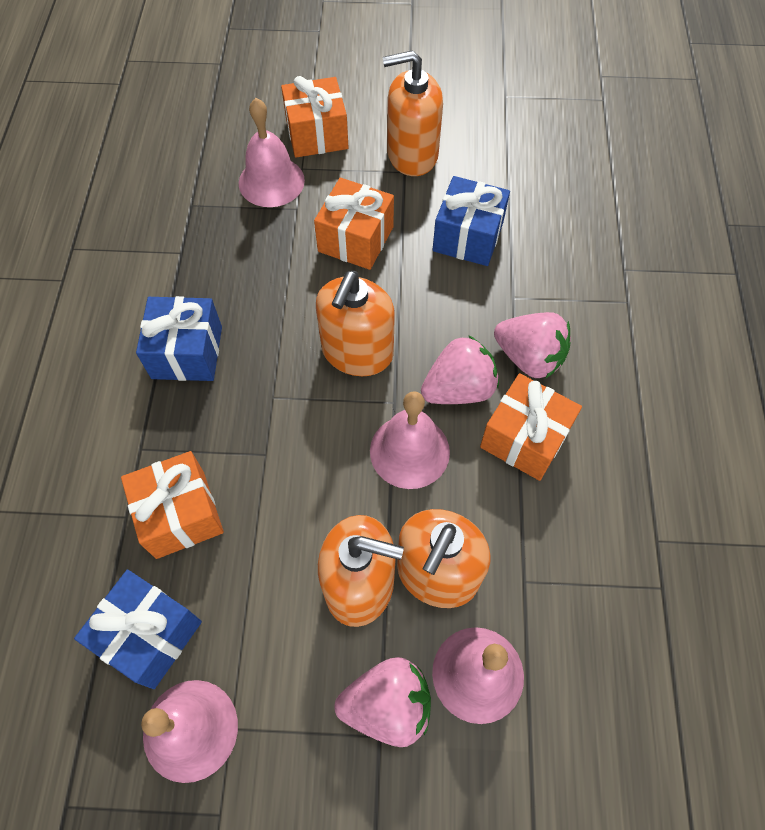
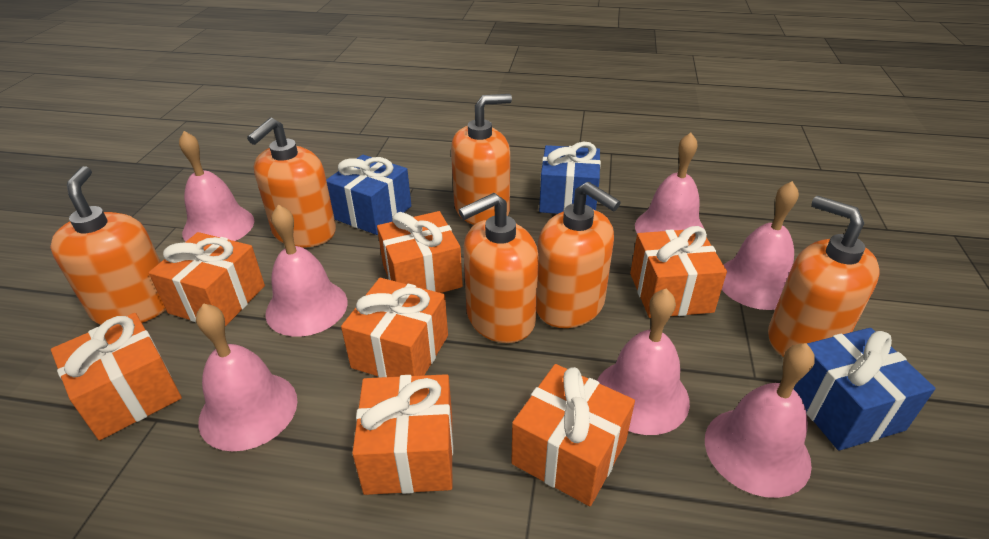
orange gift: 4 -> 7
orange soap dispenser: 4 -> 6
pink bell: 4 -> 7
pink strawberry: 3 -> 0

